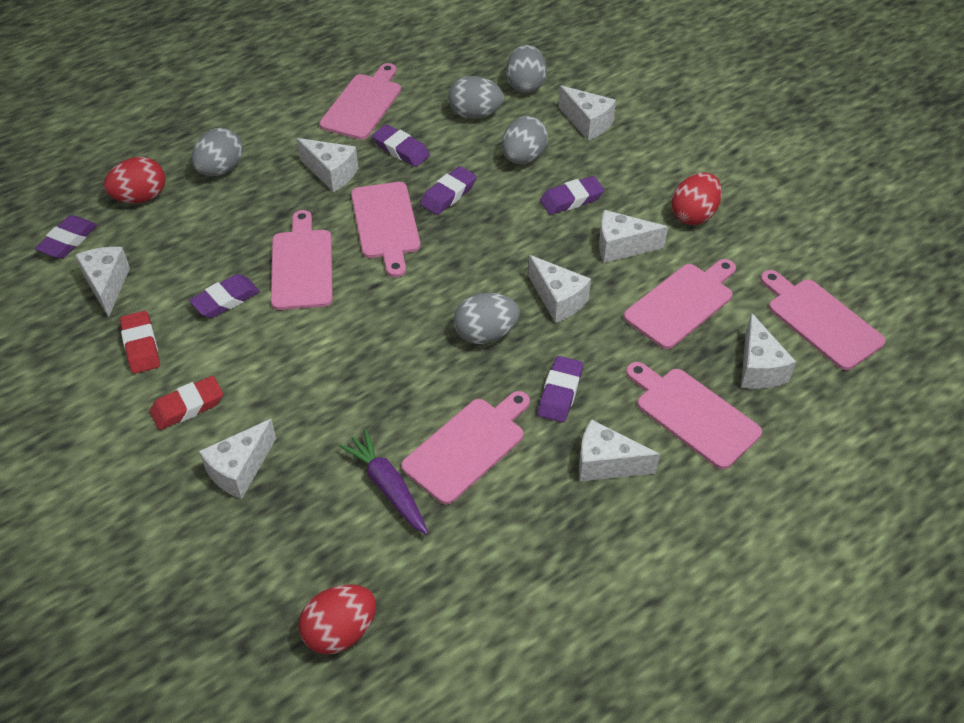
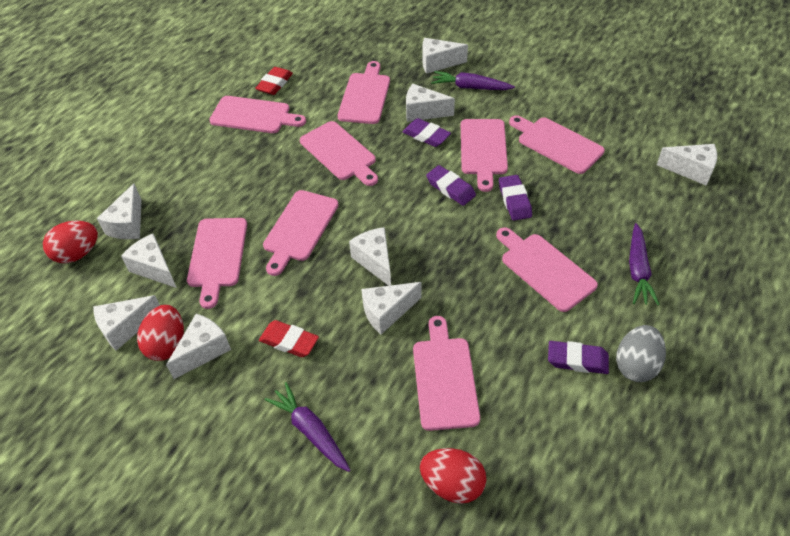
grey egg: 5 -> 1
pink cutting board: 7 -> 9
purple carrot: 1 -> 3
purple eraser: 6 -> 4
white cheese: 8 -> 9

